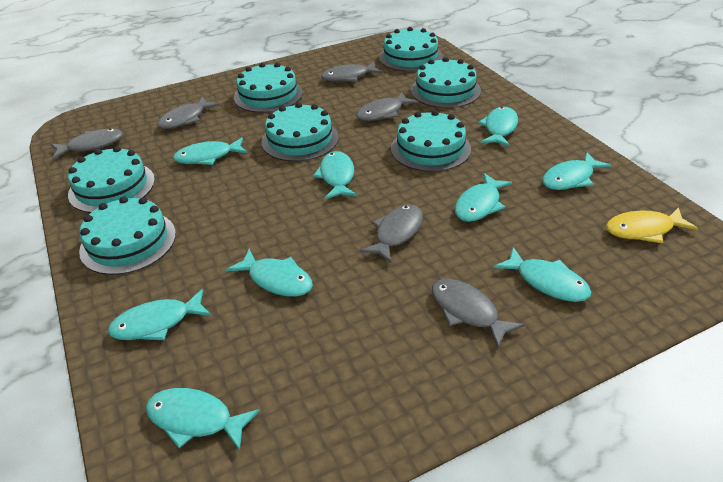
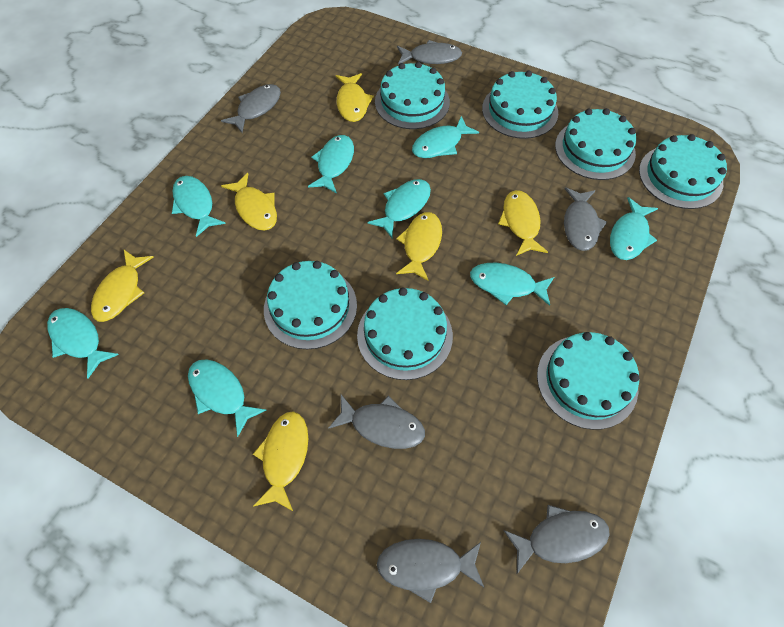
turquoise fish: 9 -> 8
yellow fish: 1 -> 6

